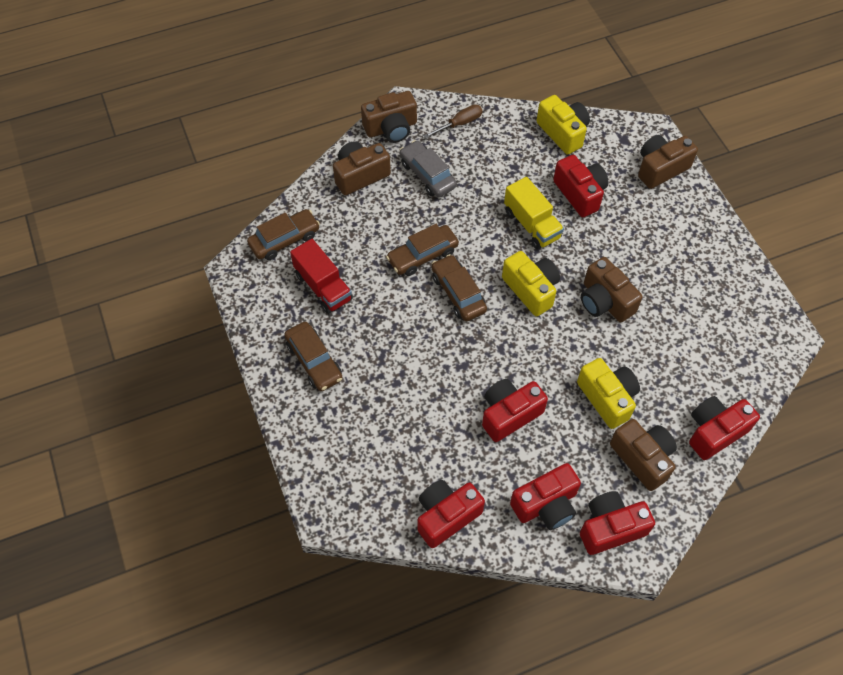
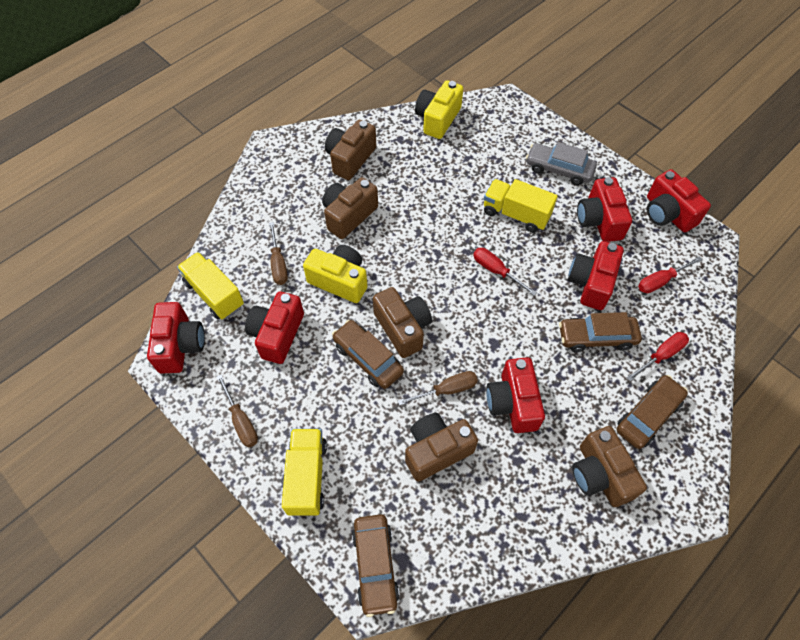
brown screwdriver: 1 -> 3
red screwdriver: 0 -> 3
red truck: 1 -> 0
yellow camera: 3 -> 2
yellow truck: 1 -> 3

